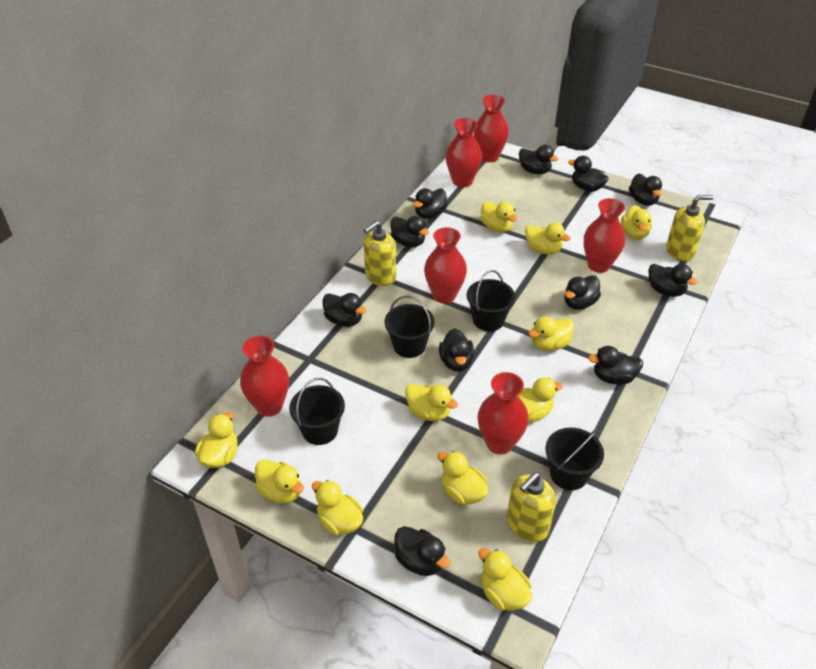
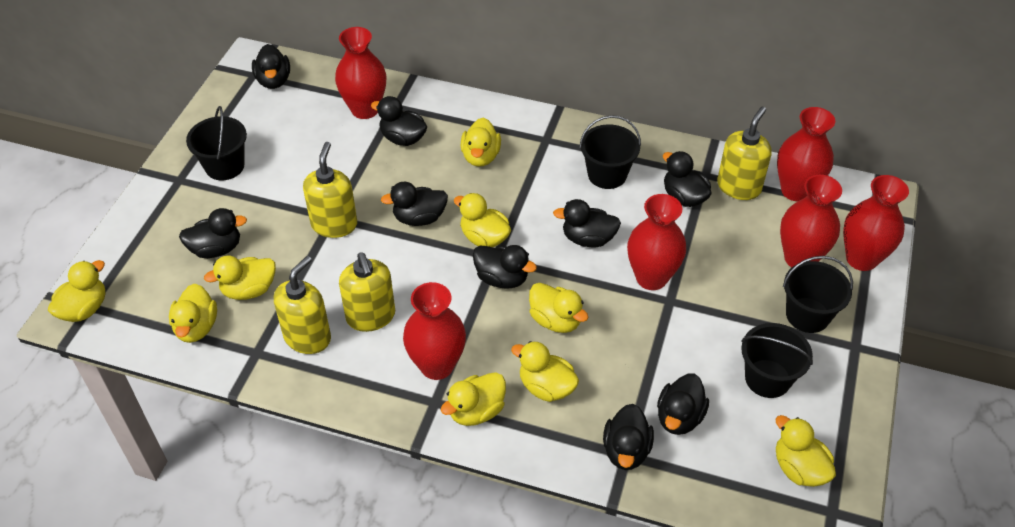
black duck: 11 -> 9
yellow duck: 11 -> 9
yellow soap dispenser: 3 -> 4

